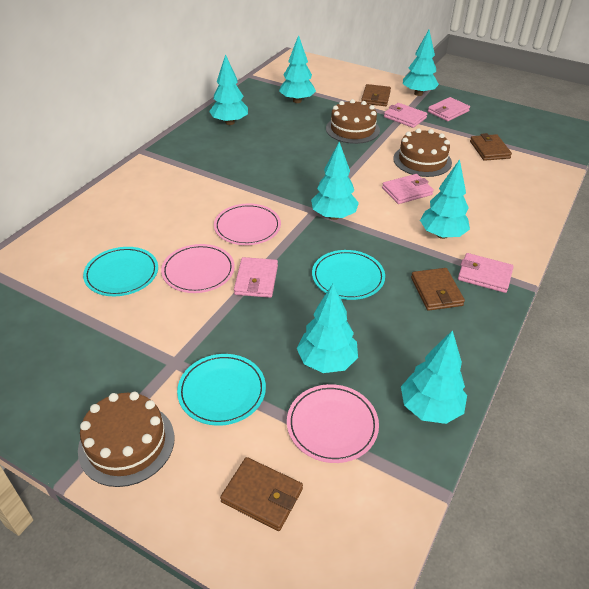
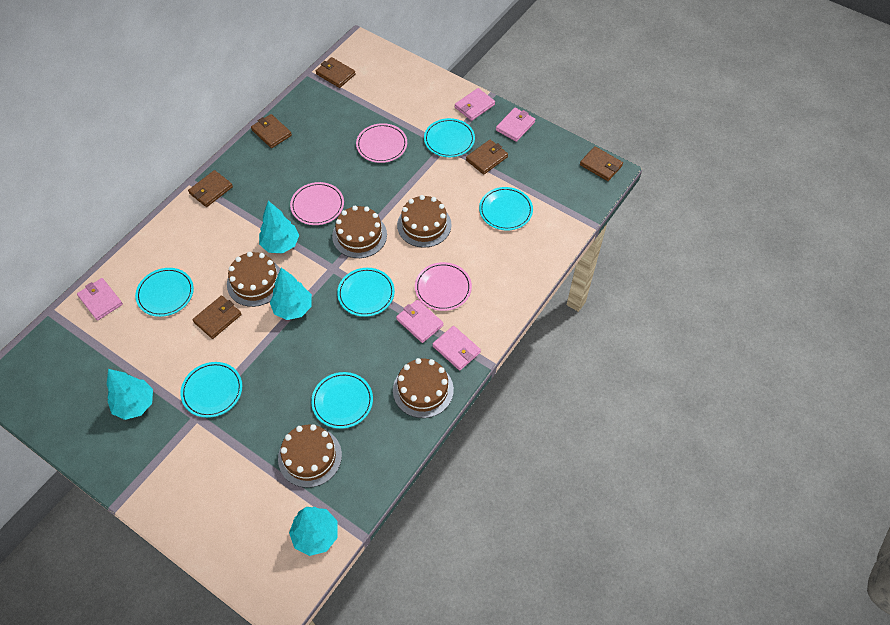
brown cake: 3 -> 5
brown wallet: 4 -> 6
turquoise plate: 3 -> 6
turquoise tree: 7 -> 4

